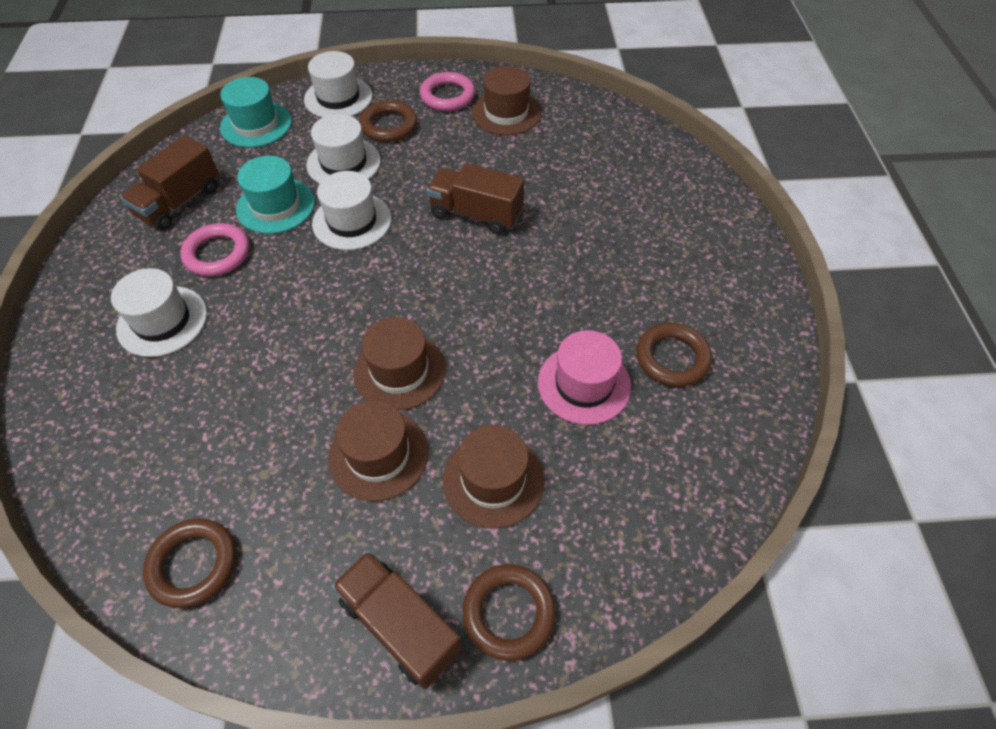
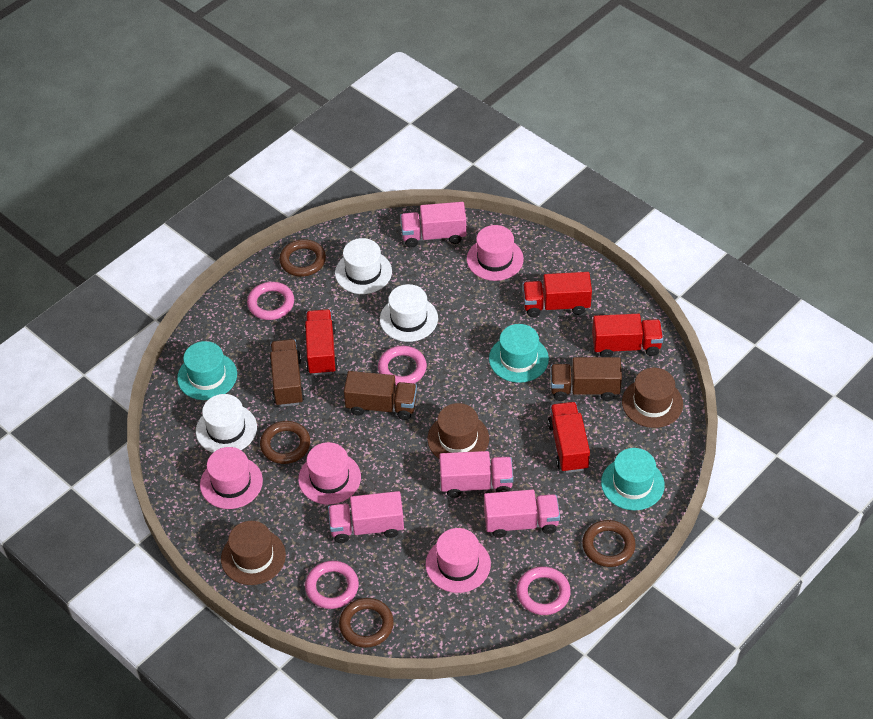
brown hat: 4 -> 3
pink hat: 1 -> 4
pink ring: 2 -> 4
pink truck: 0 -> 4
red truck: 0 -> 4
turquoise hat: 2 -> 3
white hat: 4 -> 3

